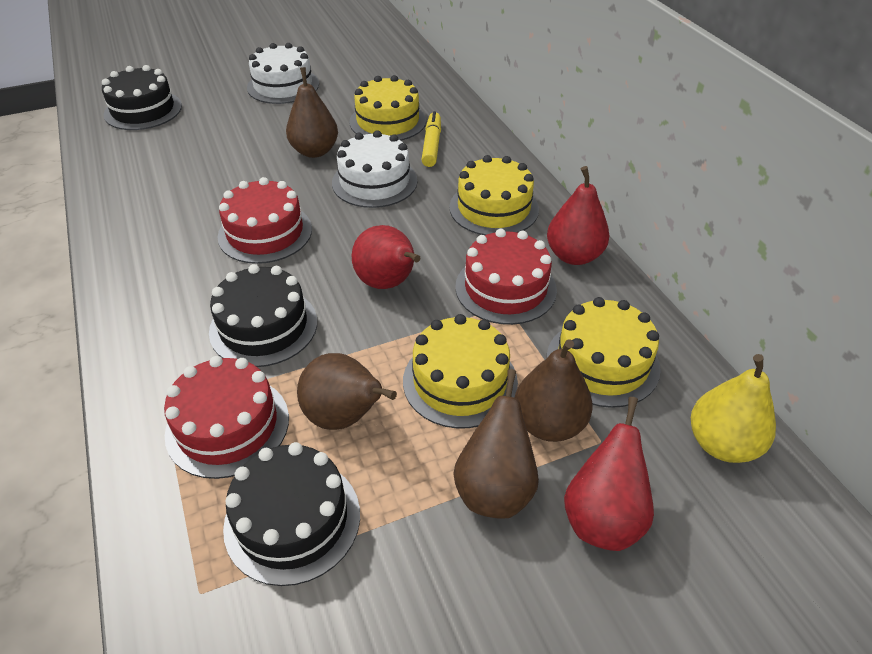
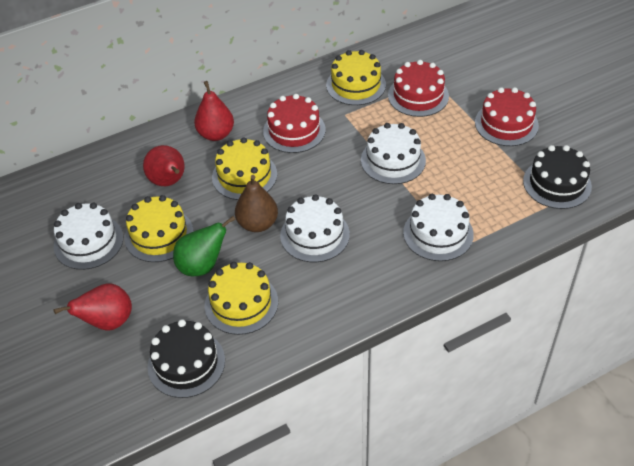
black cake: 3 -> 2
brown pear: 4 -> 1
green pear: 0 -> 1
white cake: 2 -> 4
yellow marker: 1 -> 0
yellow pear: 1 -> 0

